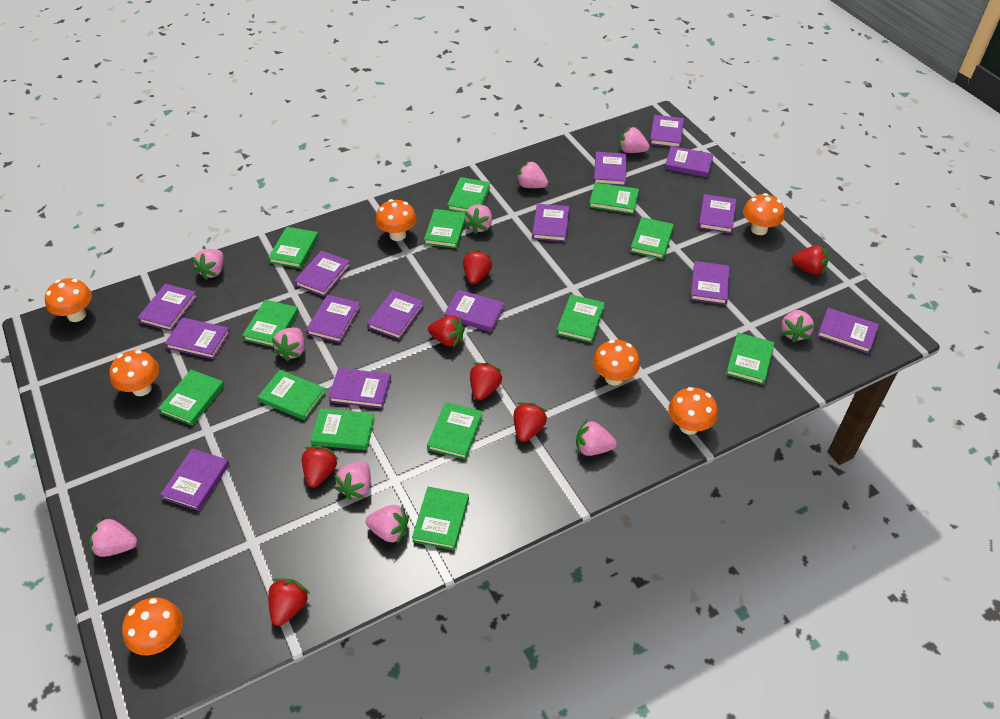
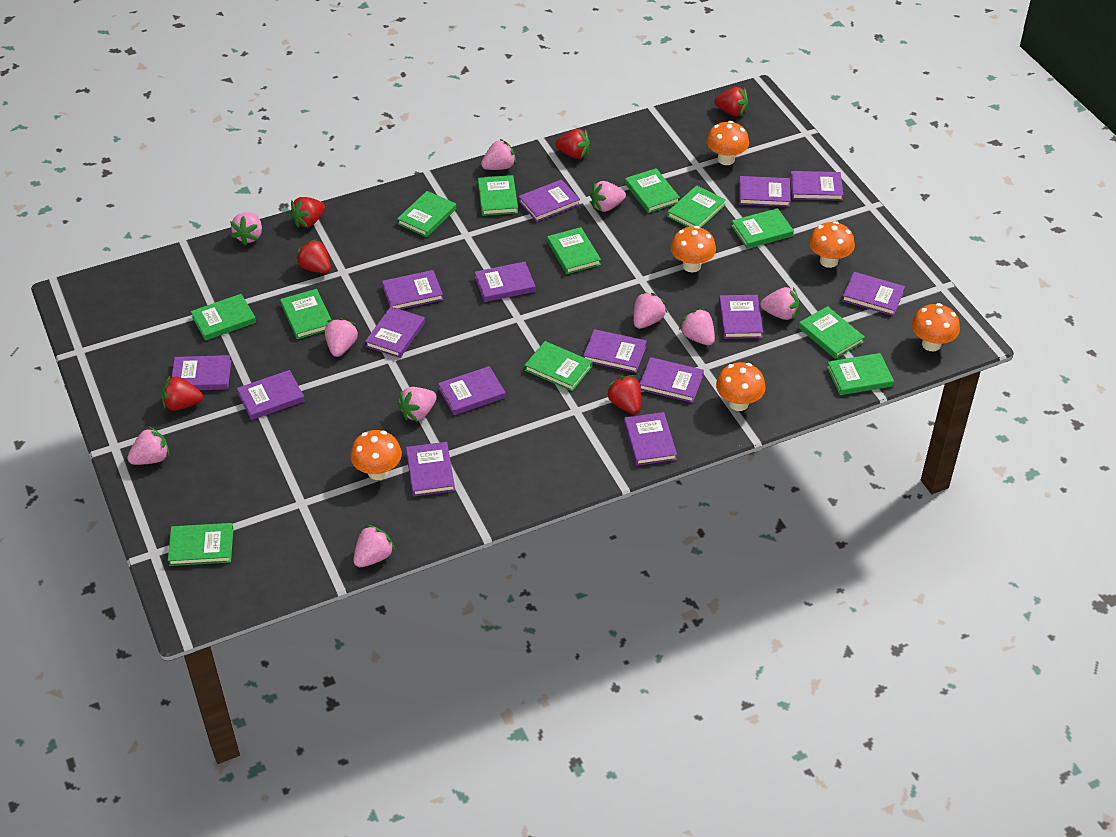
green book: 13 -> 12
orange mushroom: 7 -> 6
red strawberry: 7 -> 6

